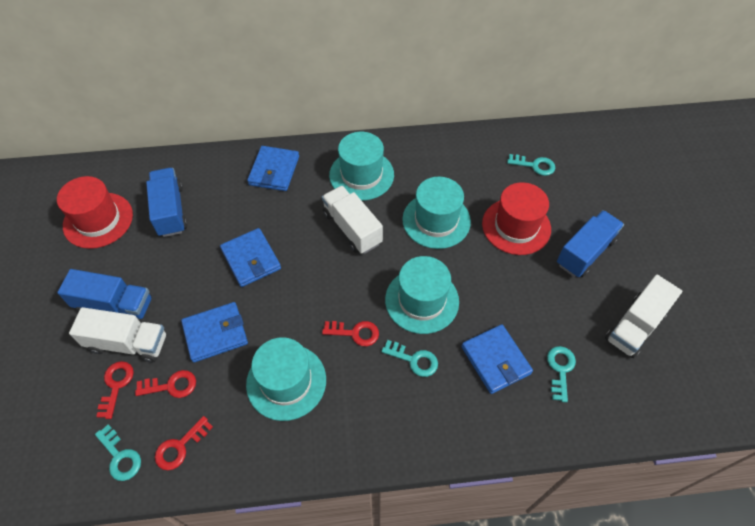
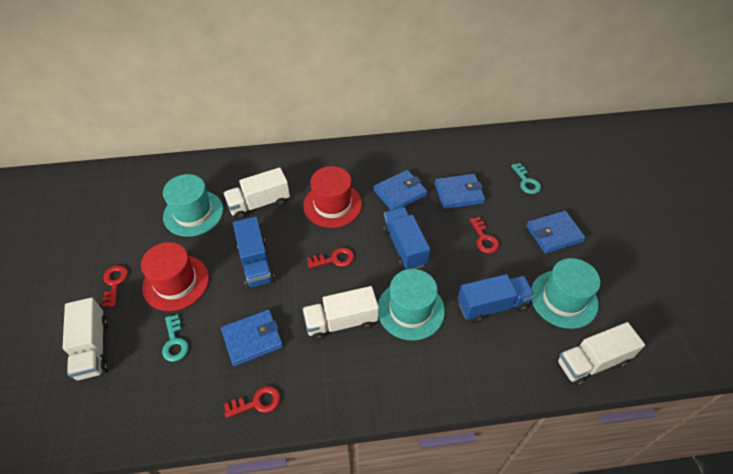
turquoise hat: 4 -> 3
turquoise key: 4 -> 2
white truck: 3 -> 4

